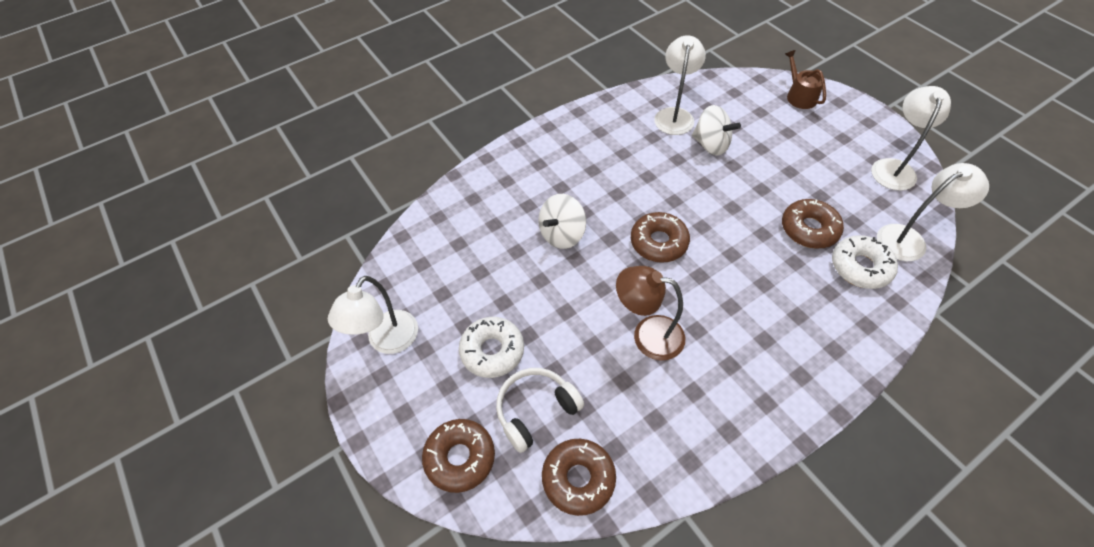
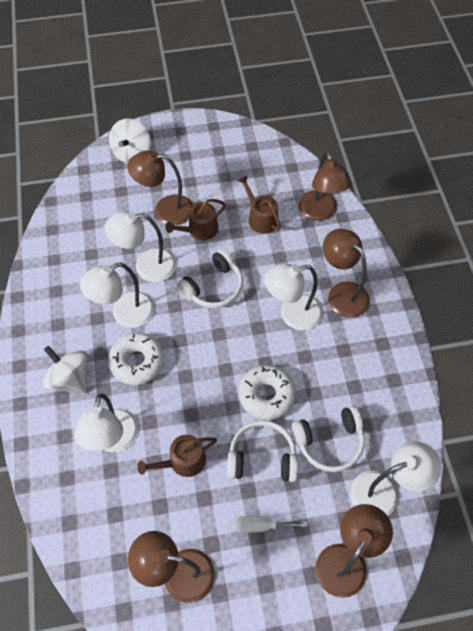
brown donut: 4 -> 0
brown lamp: 1 -> 5
brown watering can: 1 -> 3
white headphones: 1 -> 3
white lamp: 4 -> 5
white screwdriver: 0 -> 1

